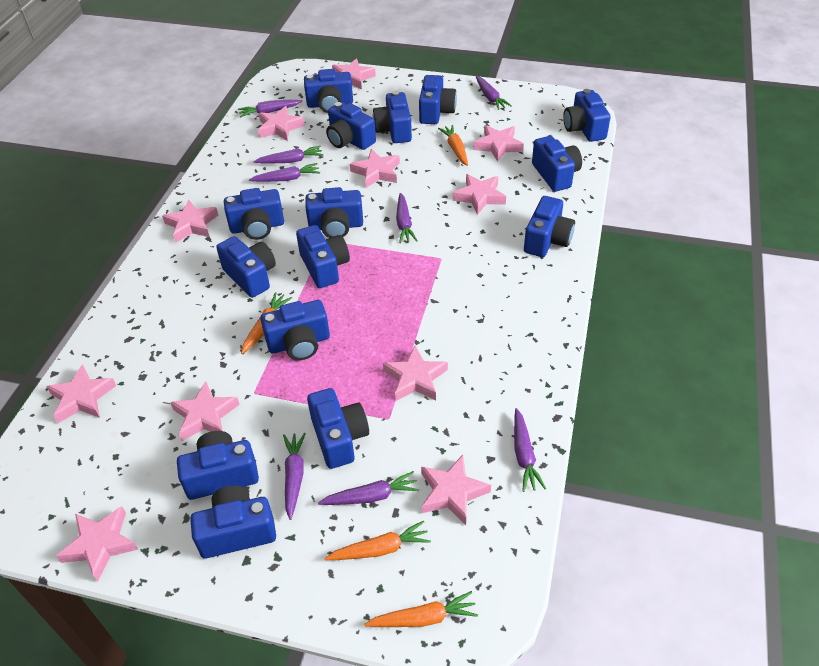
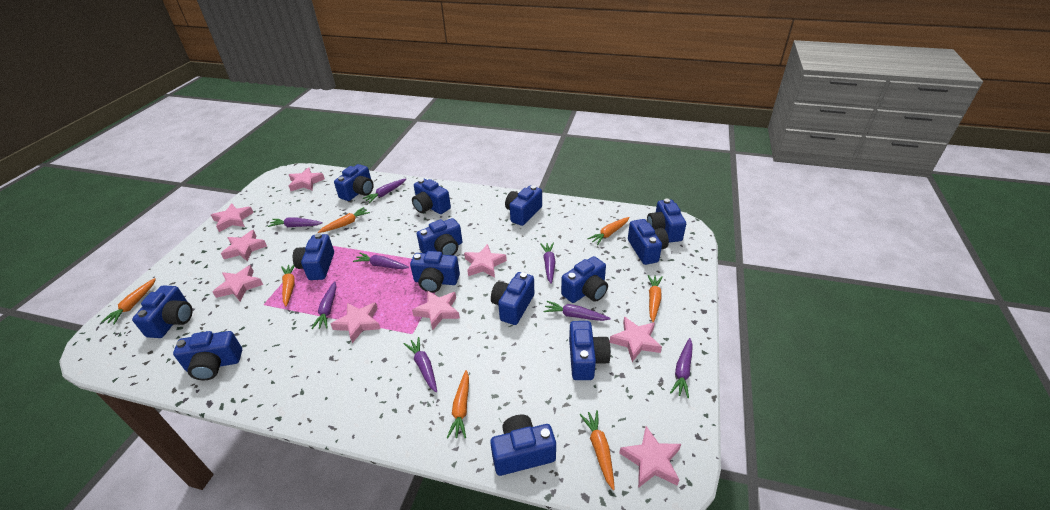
blue camera: 15 -> 14
orange carrot: 4 -> 7
pink star: 11 -> 9

